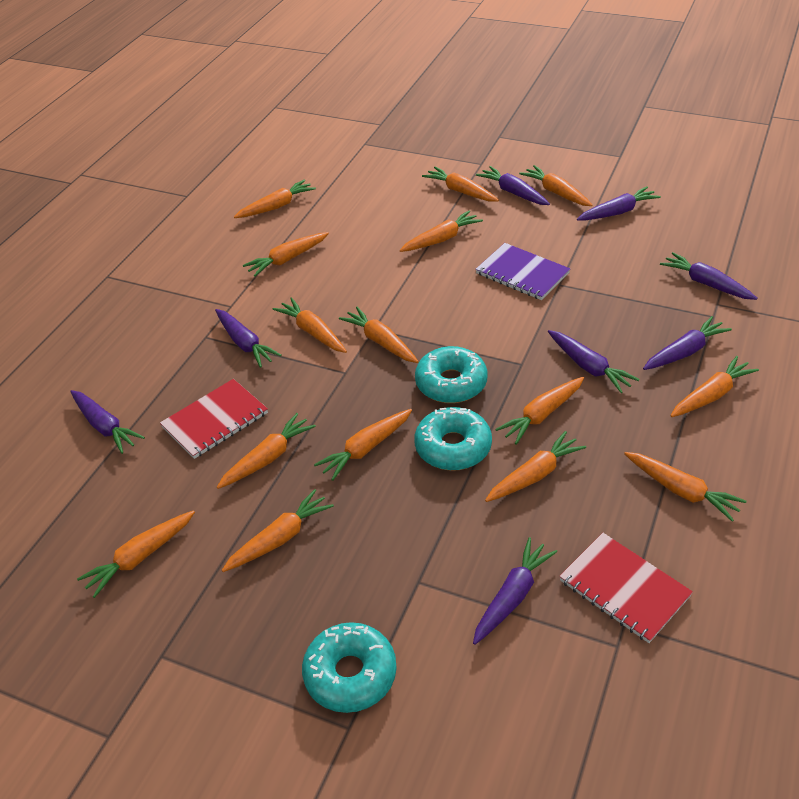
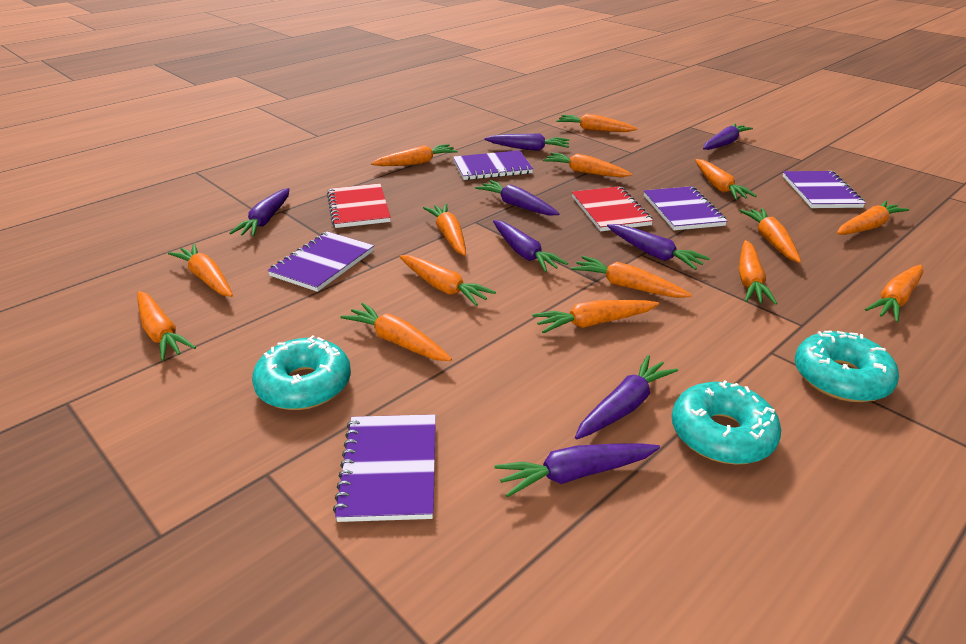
purple notebook: 1 -> 5

